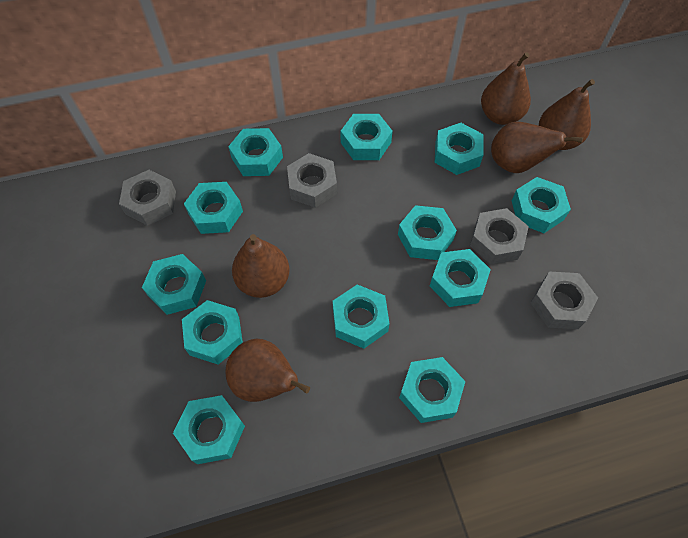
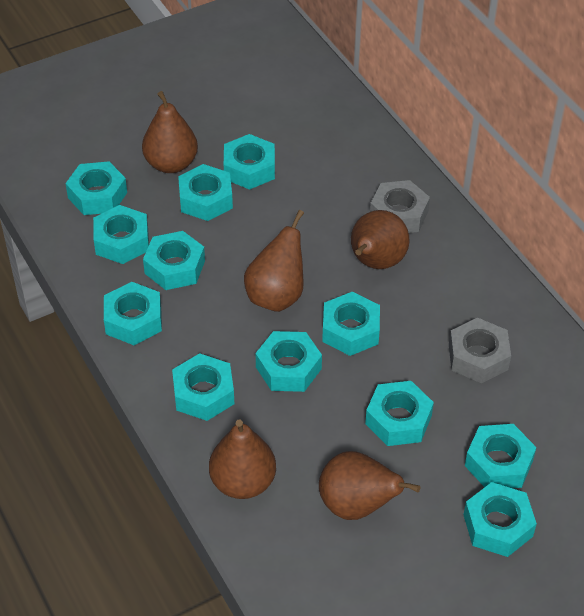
grey nut: 4 -> 2

